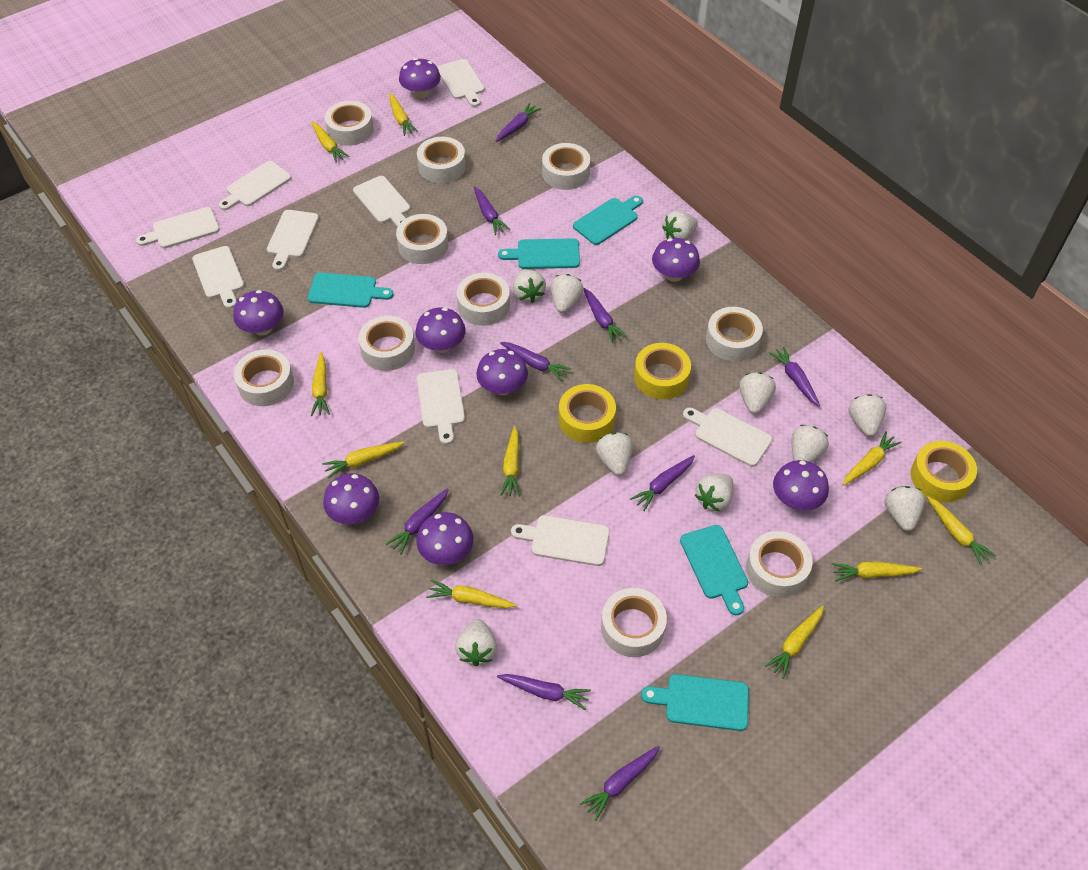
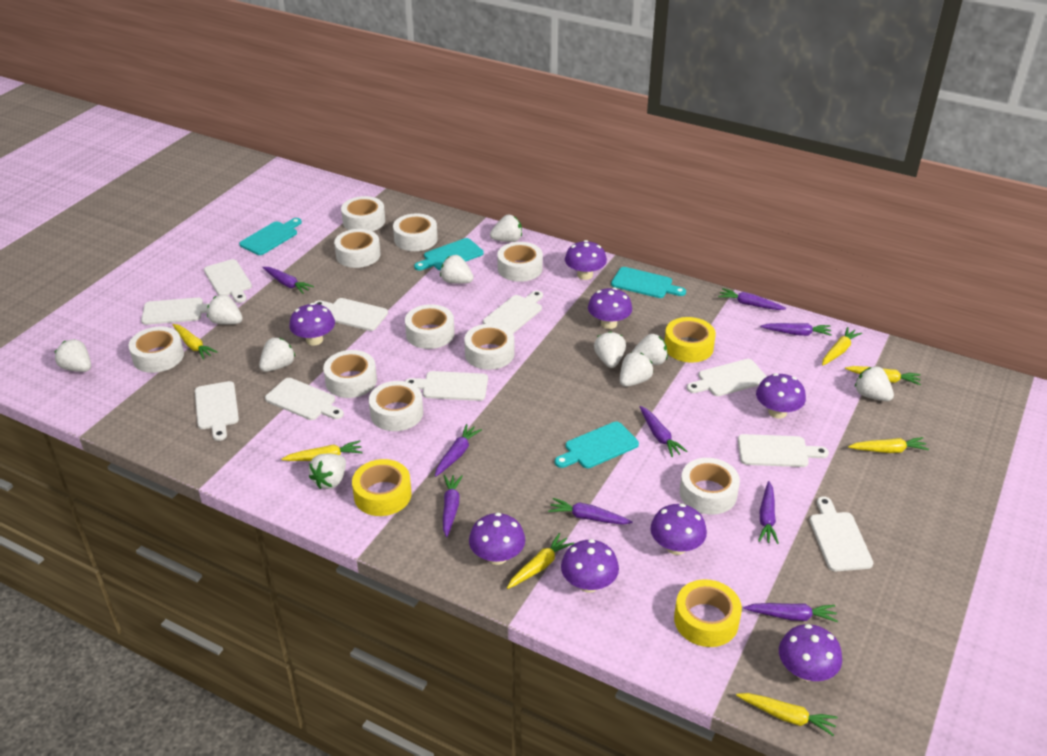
turquoise cutting board: 5 -> 4
white cutting board: 9 -> 10
yellow carrot: 10 -> 7

